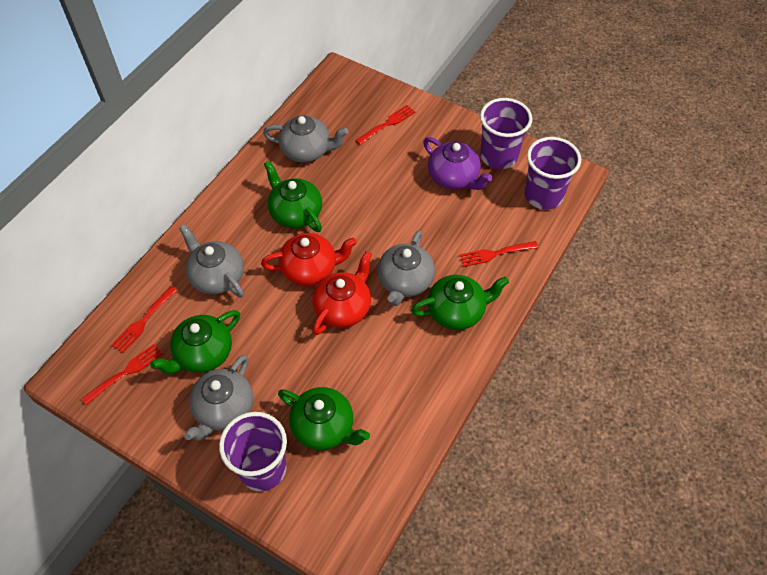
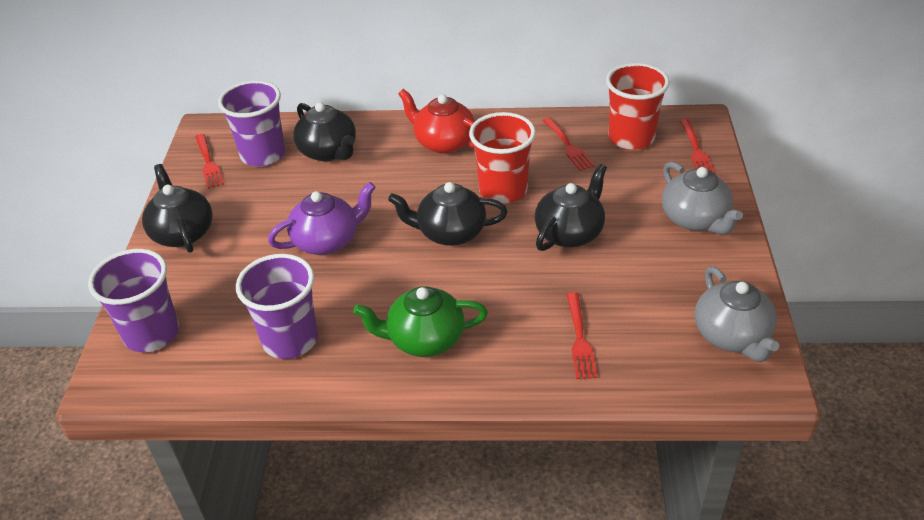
black teapot: 0 -> 4
green teapot: 4 -> 1
grey teapot: 4 -> 2
red cup: 0 -> 2
red teapot: 2 -> 1

